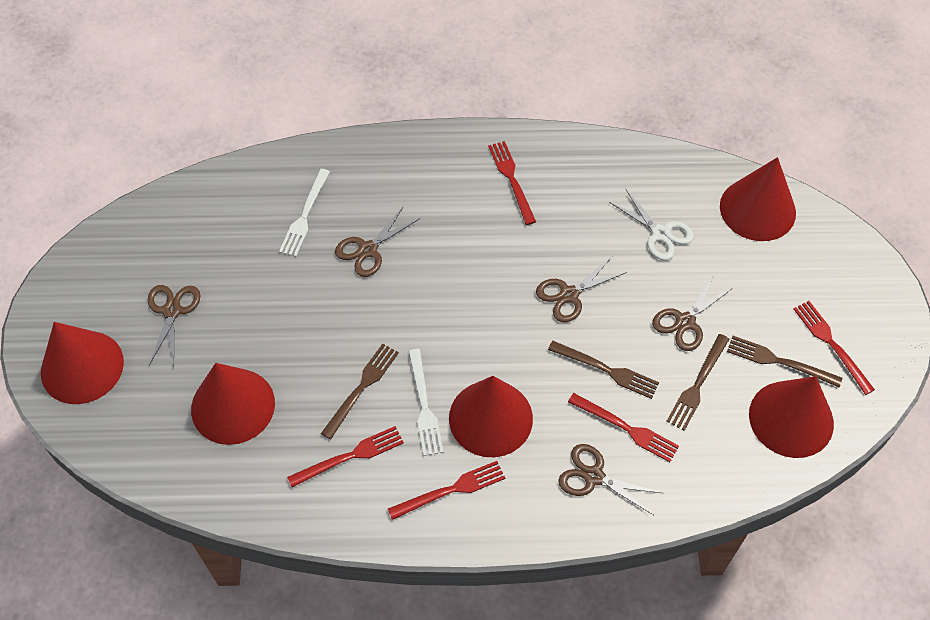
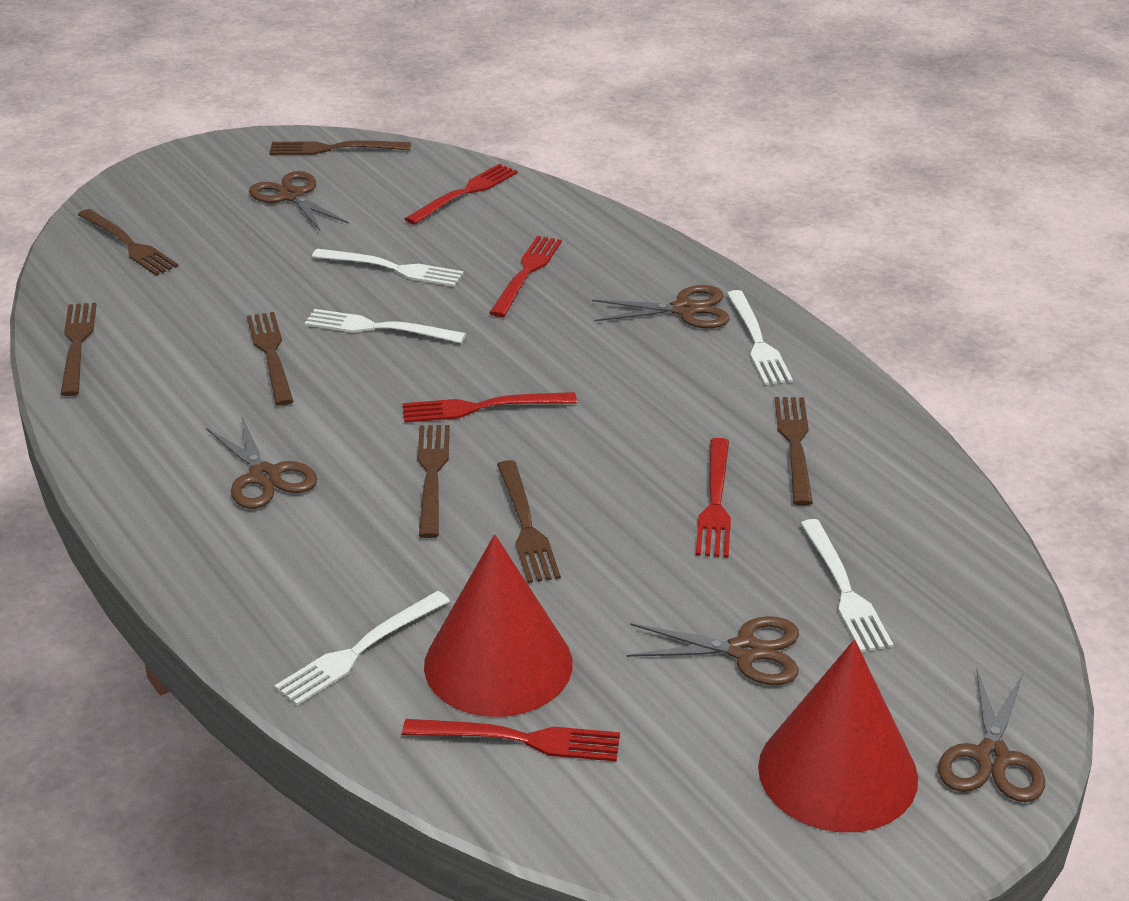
brown fork: 4 -> 7
red cone: 5 -> 2
white fork: 2 -> 5
white scissors: 1 -> 0

